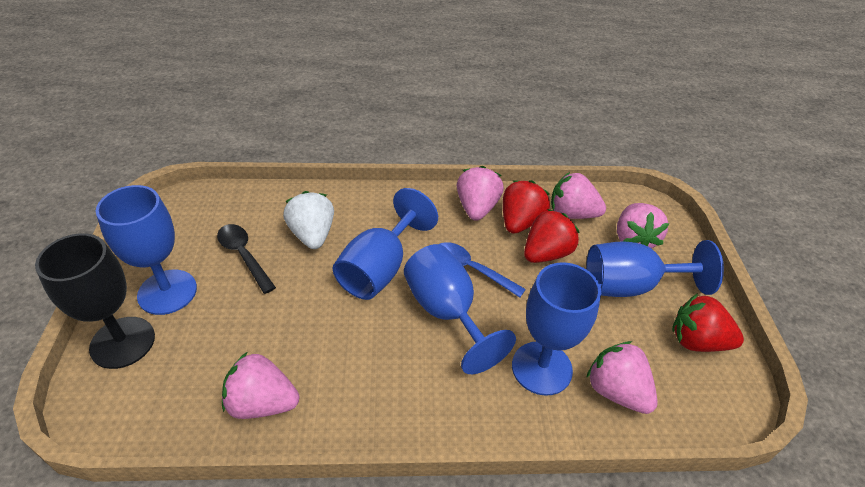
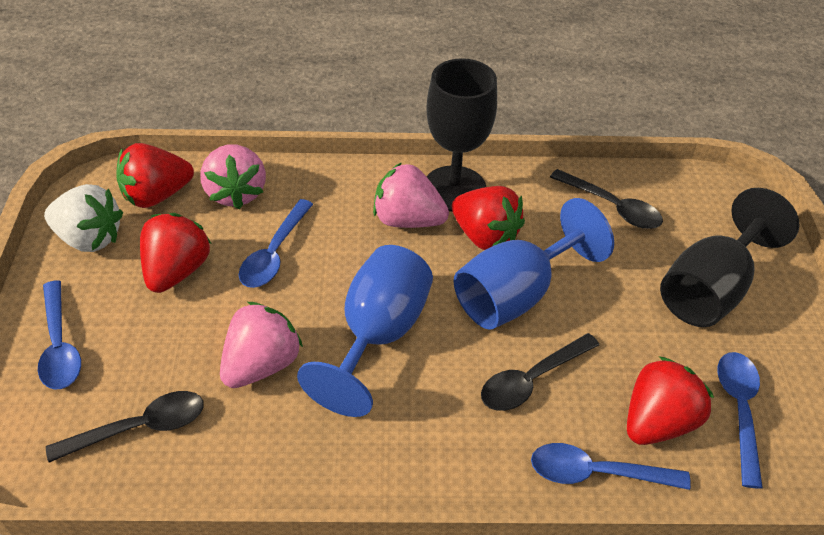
black goblet: 1 -> 2
black spoon: 1 -> 3
blue goblet: 5 -> 2
blue spoon: 1 -> 4
pink strawberry: 5 -> 3
red strawberry: 3 -> 4

